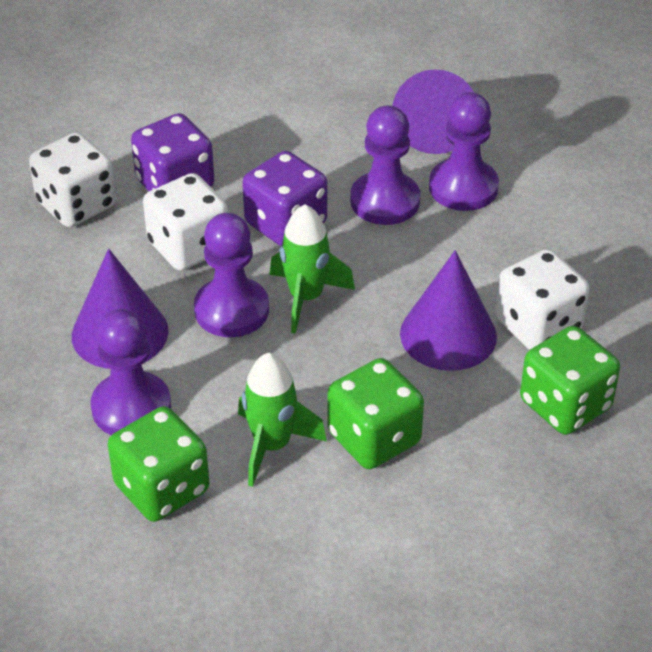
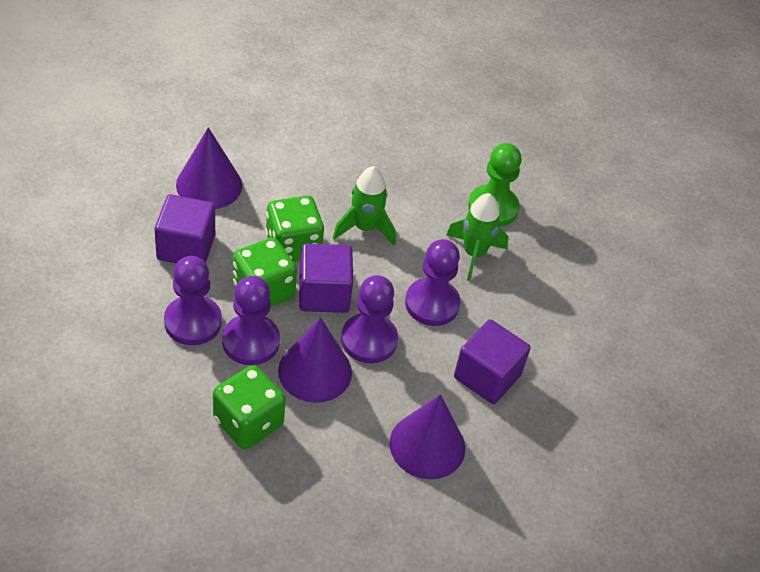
green pawn: 0 -> 1
purple cube: 0 -> 3
purple dice: 2 -> 0
white dice: 3 -> 0

